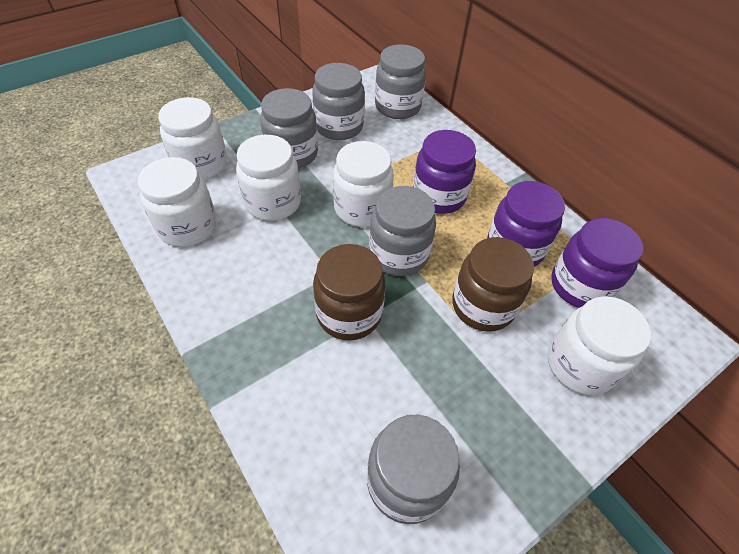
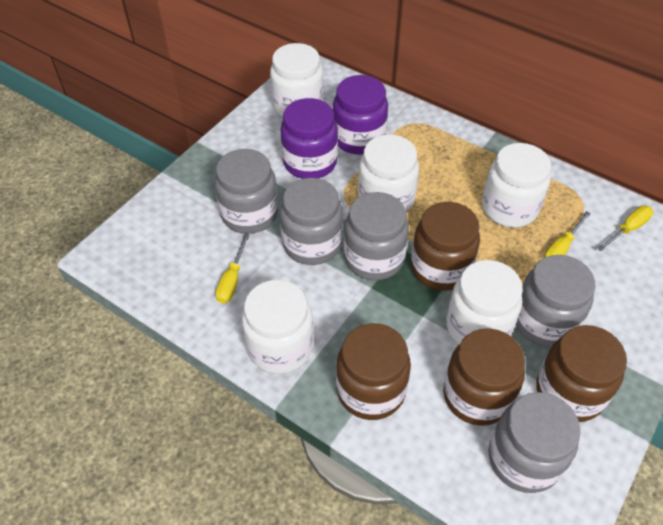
brown jar: 2 -> 4
purple jar: 3 -> 2
yellow screwdriver: 0 -> 3

